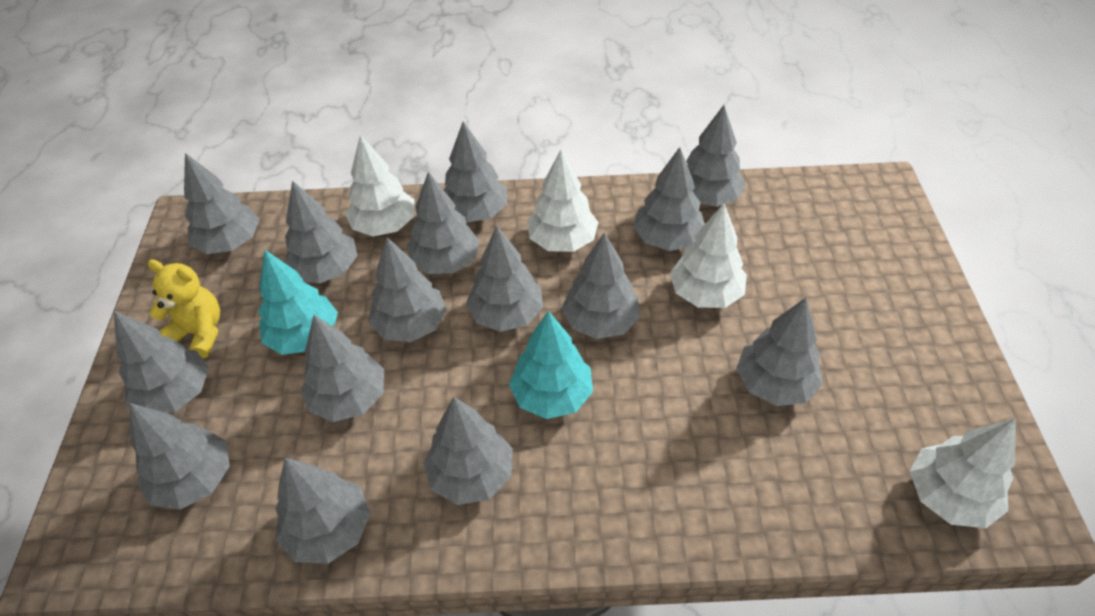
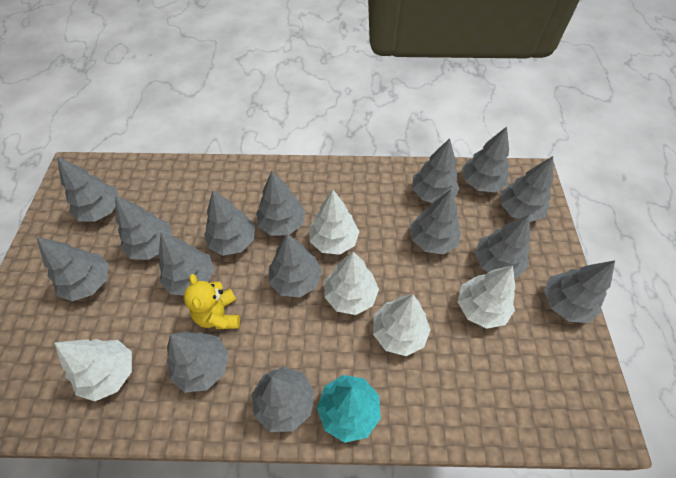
turquoise tree: 2 -> 1
white tree: 4 -> 5

